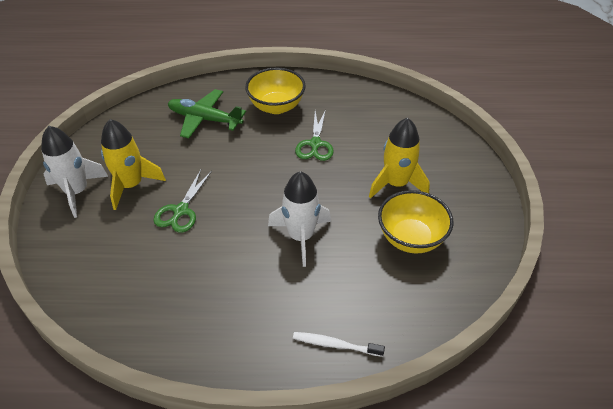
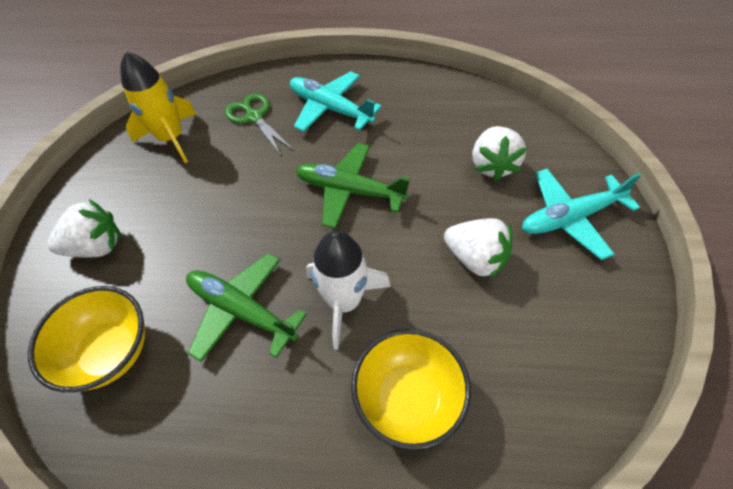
green plane: 1 -> 2
green scissors: 2 -> 1
turquoise plane: 0 -> 2
white rocket: 2 -> 1
white strawberry: 0 -> 3
white toothbrush: 1 -> 0
yellow rocket: 2 -> 1

